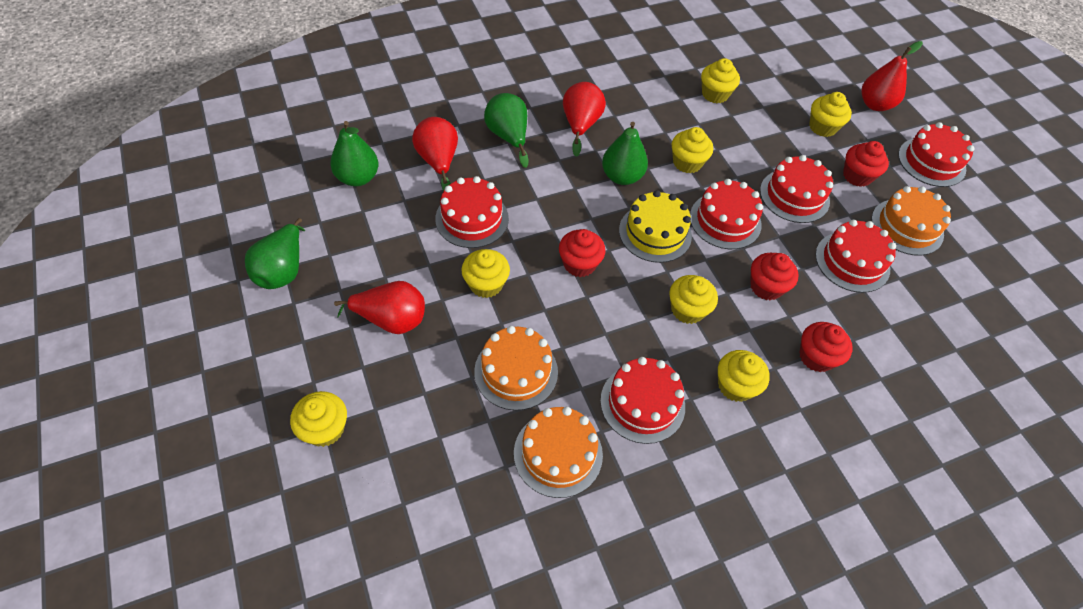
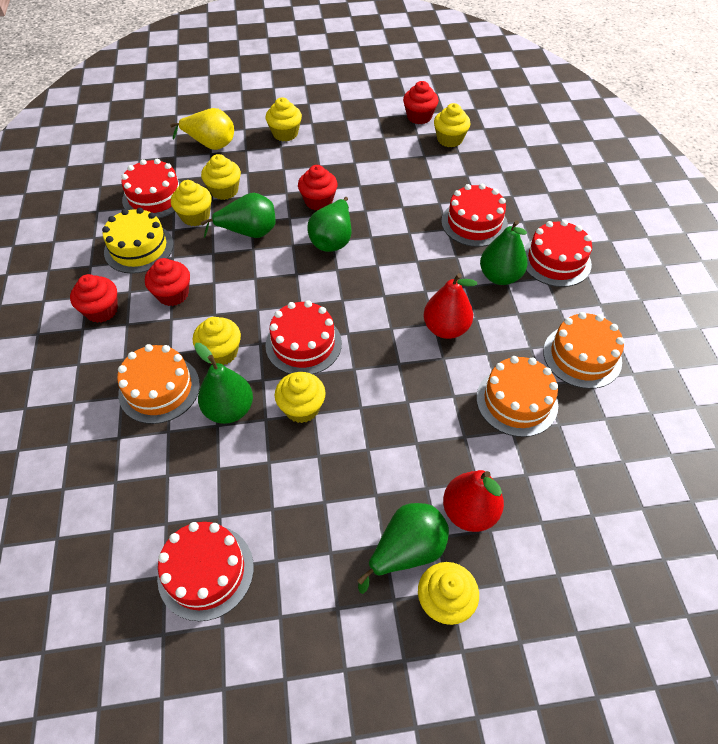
green pear: 4 -> 5
red cake: 6 -> 5
red pear: 4 -> 2
yellow pear: 0 -> 1

